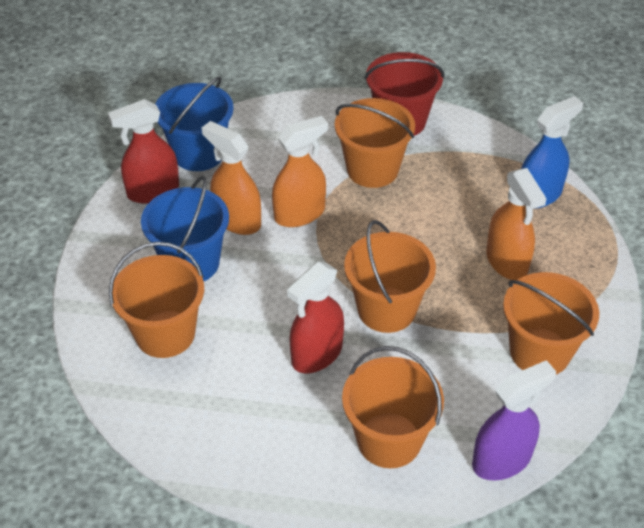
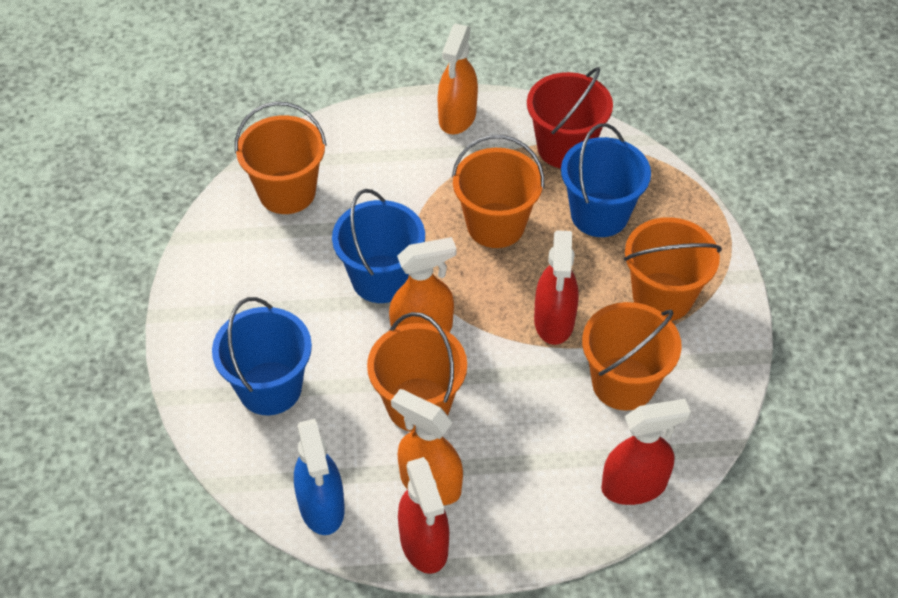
blue bucket: 2 -> 3
purple spray bottle: 1 -> 0
red spray bottle: 2 -> 3

